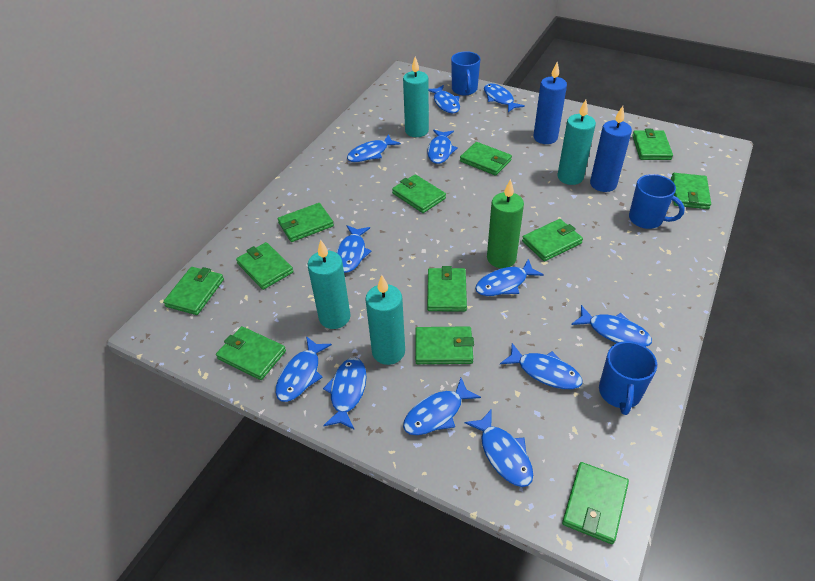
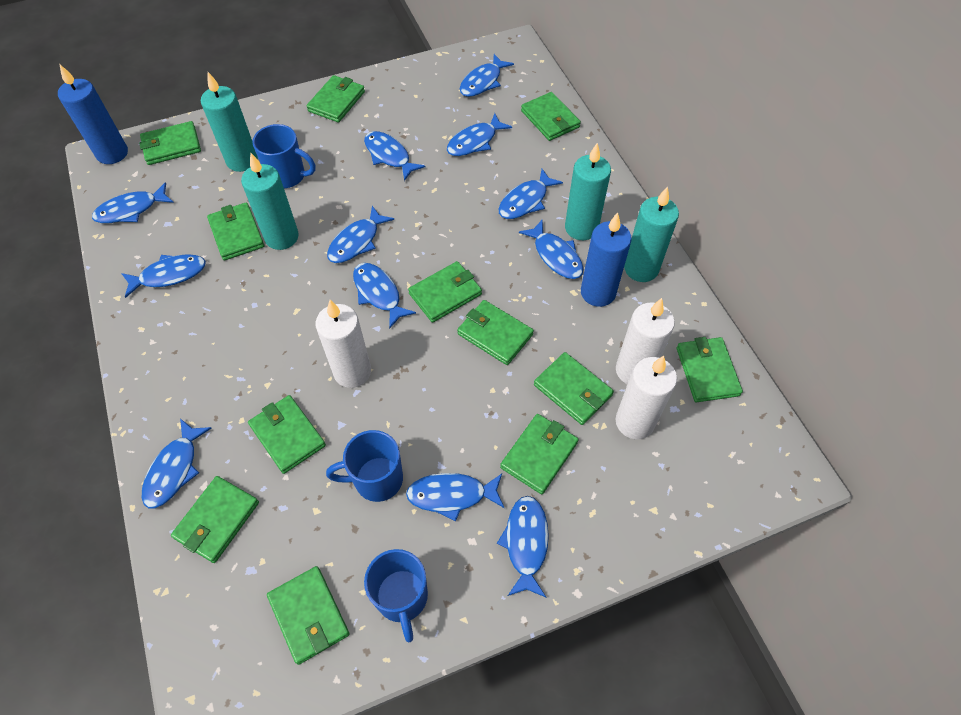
green candle: 1 -> 0
white candle: 0 -> 3

